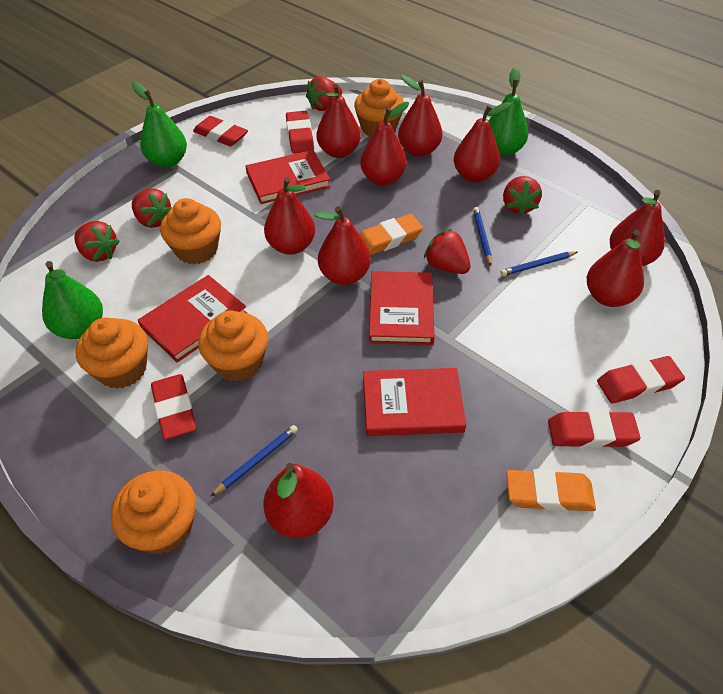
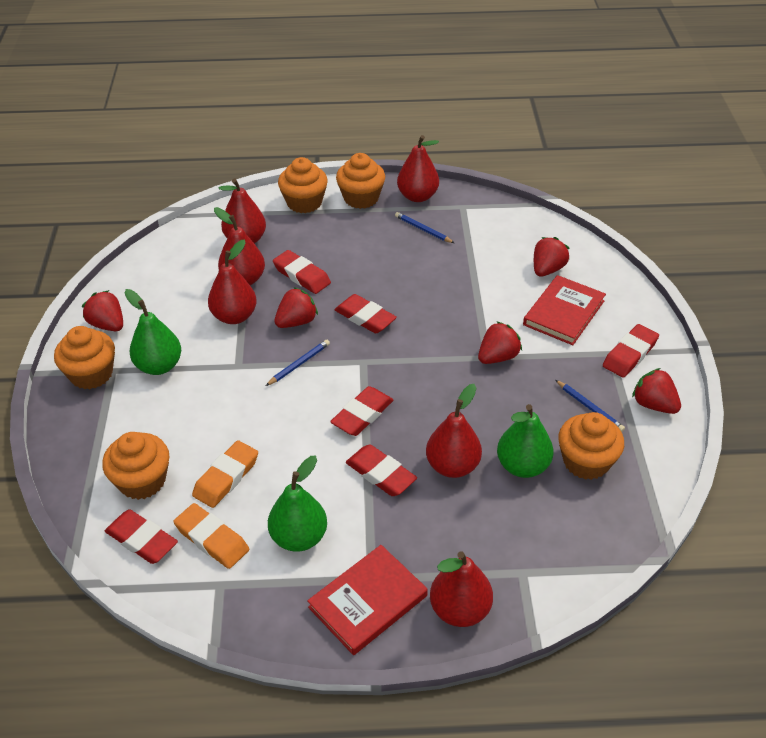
red book: 4 -> 2
red eraser: 5 -> 6
red pear: 9 -> 6

